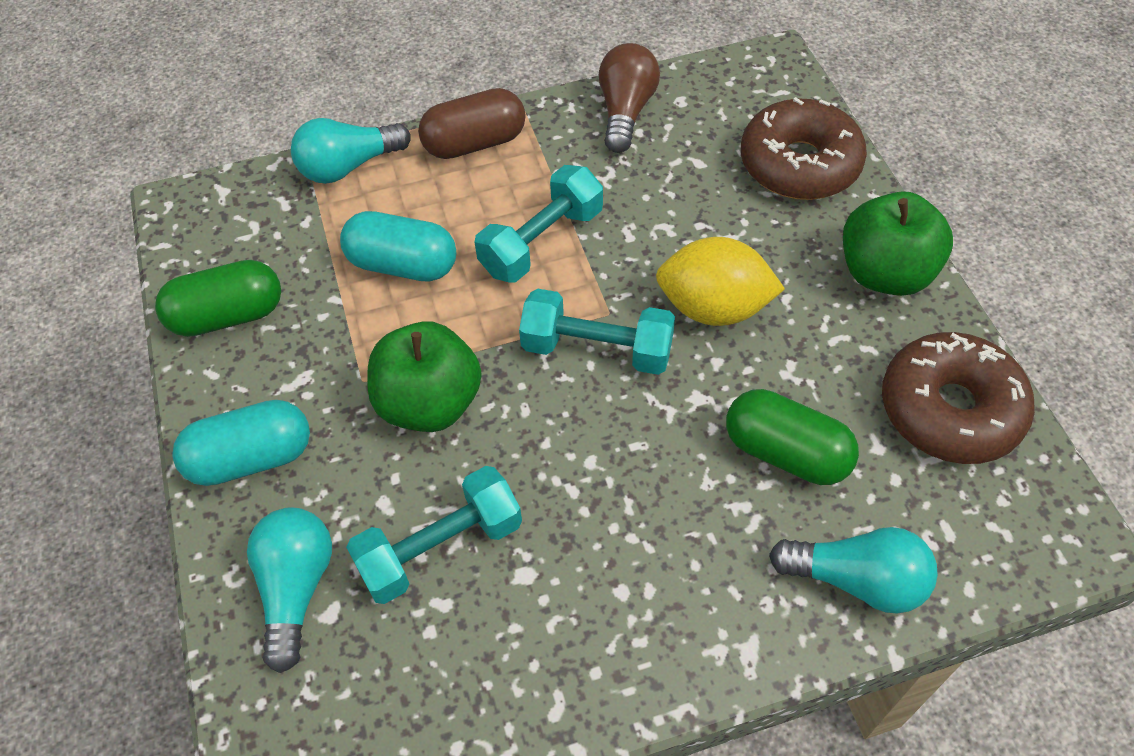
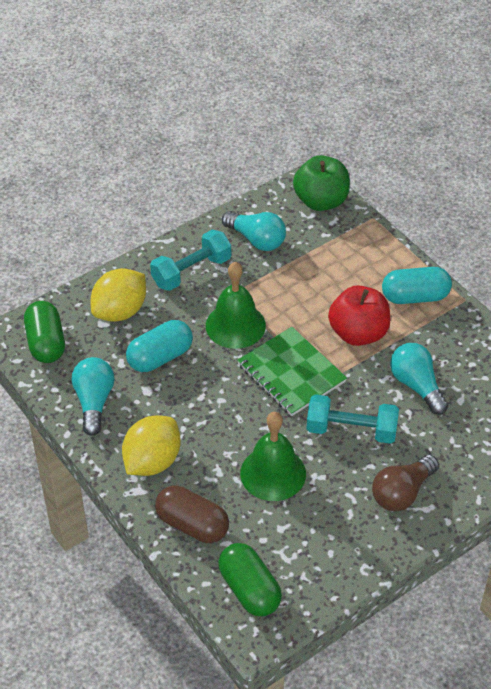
brown donut: 2 -> 0
green apple: 2 -> 1
green bell: 0 -> 2
green notebook: 0 -> 1
red apple: 0 -> 1
turquoise dumbbell: 3 -> 2
yellow lemon: 1 -> 2

